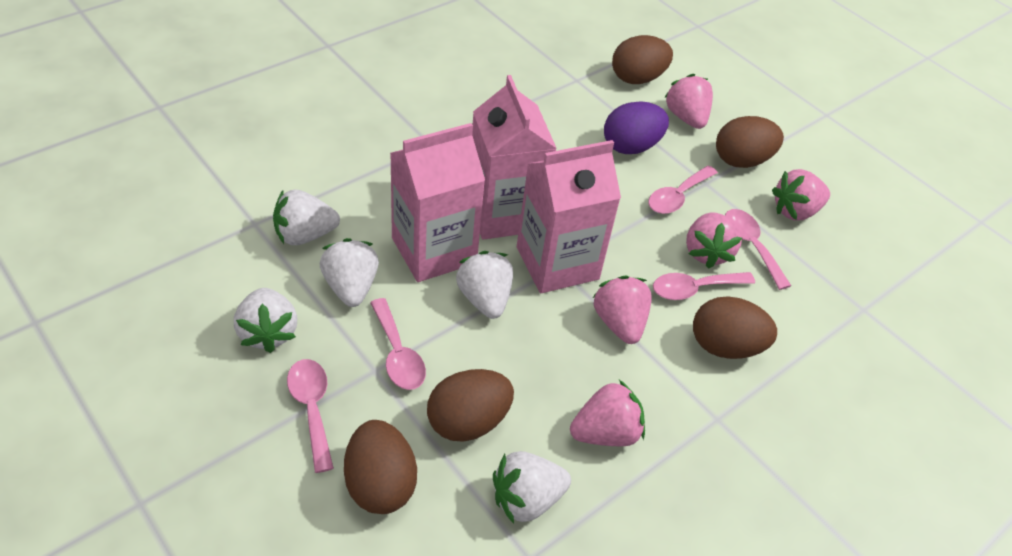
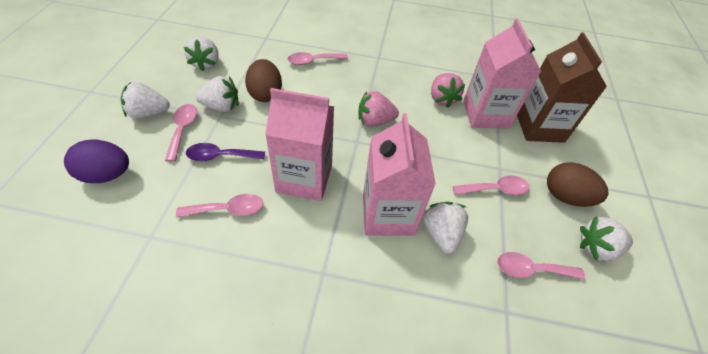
brown carton: 0 -> 1
brown egg: 5 -> 2
pink strawberry: 5 -> 2
purple spoon: 0 -> 1

